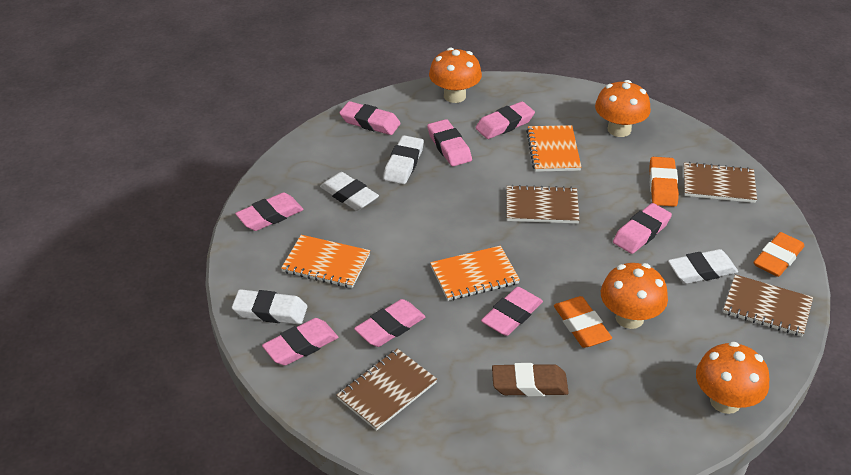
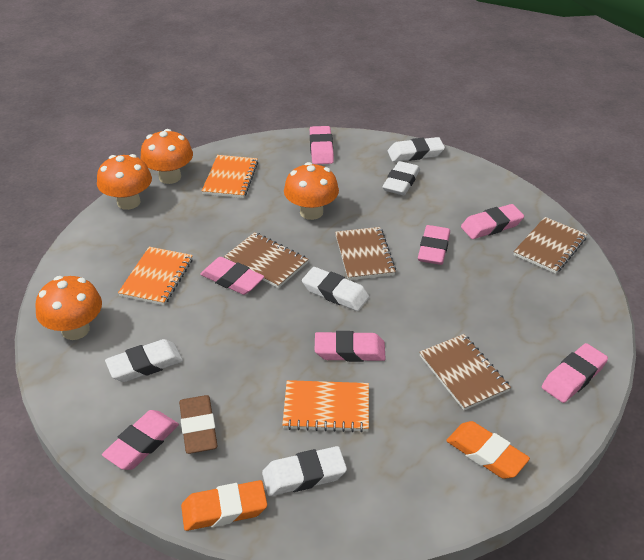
orange eraser: 3 -> 2
pink eraser: 8 -> 7
white eraser: 4 -> 5

